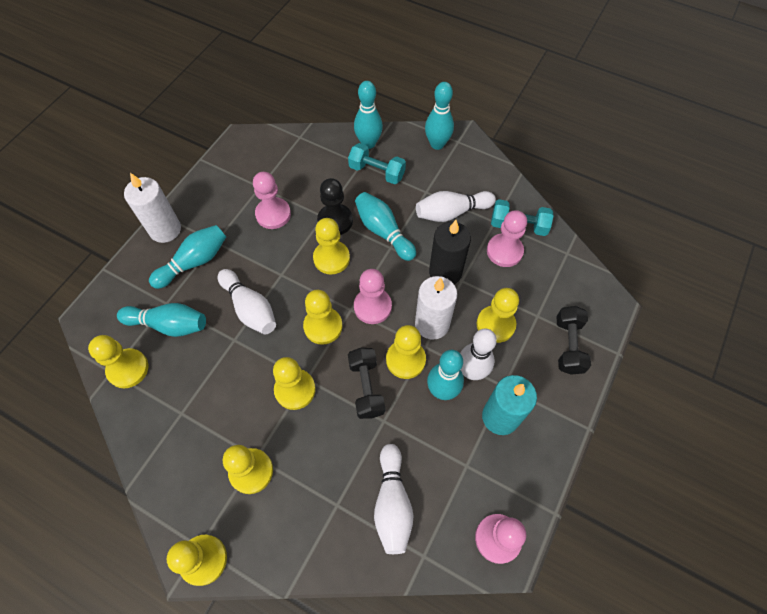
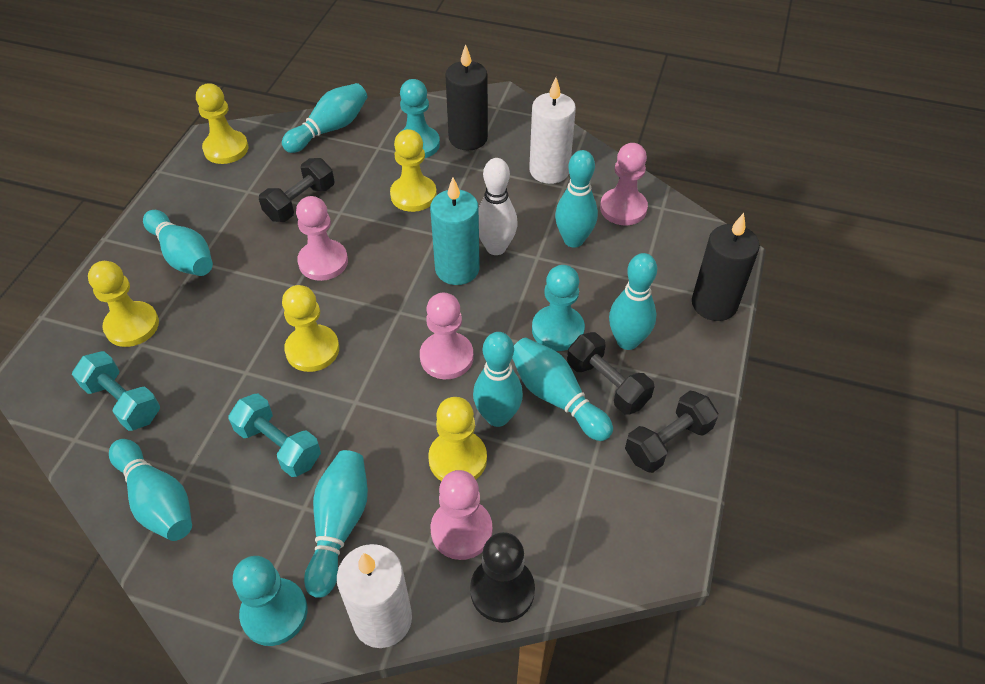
black candle: 1 -> 2
black dumbbell: 2 -> 3
turquoise bowling pin: 6 -> 8
turquoise pawn: 0 -> 3
white bowling pin: 4 -> 1
yellow pawn: 8 -> 5

